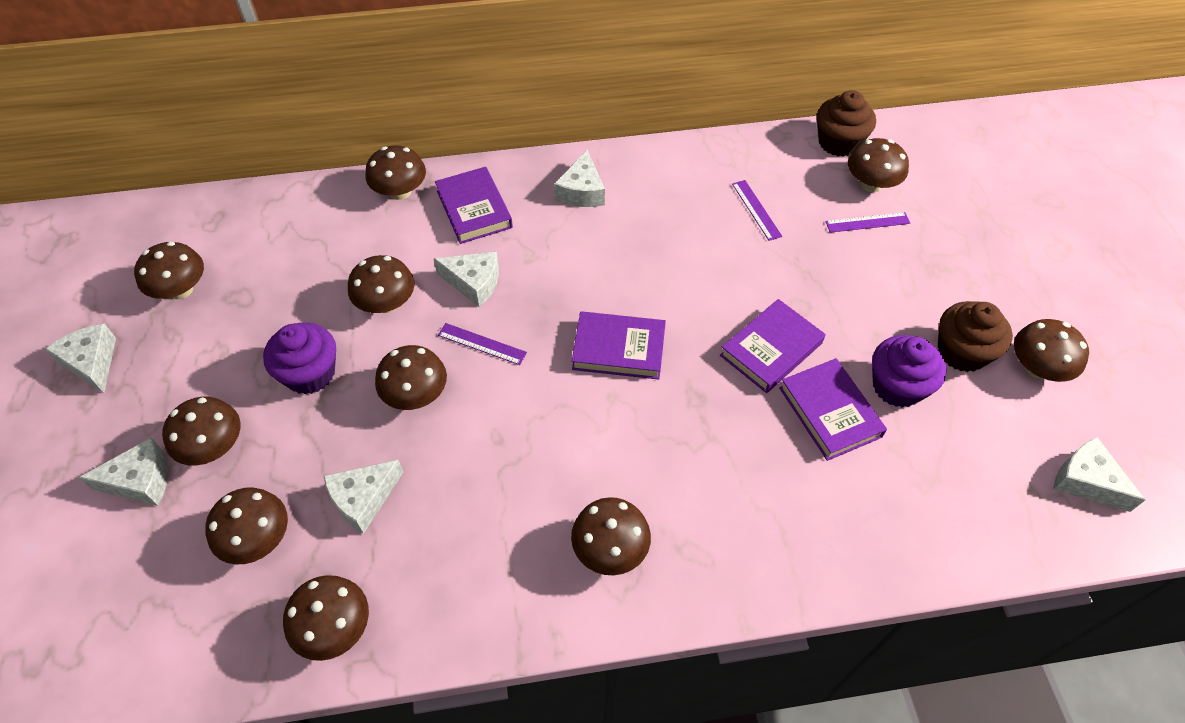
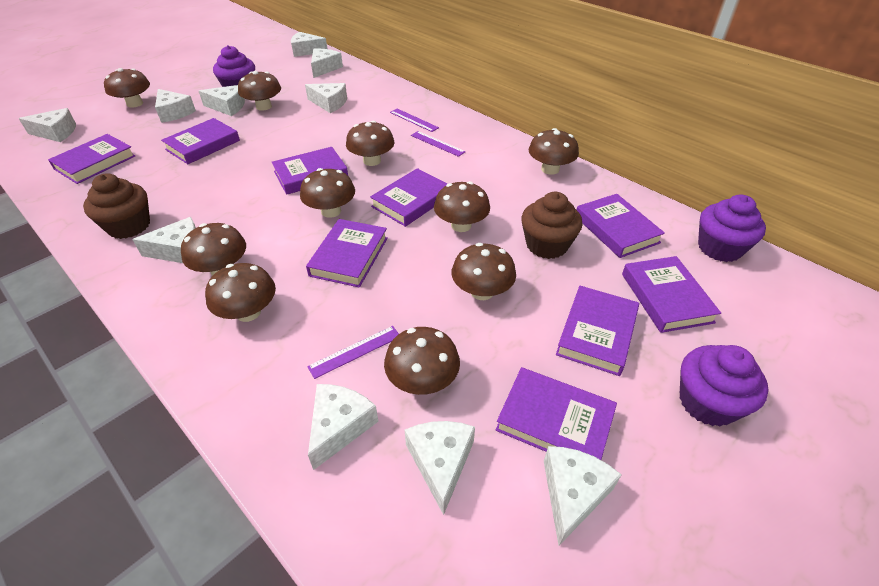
purple book: 4 -> 9
purple cupcake: 2 -> 3
white cheese: 6 -> 10

